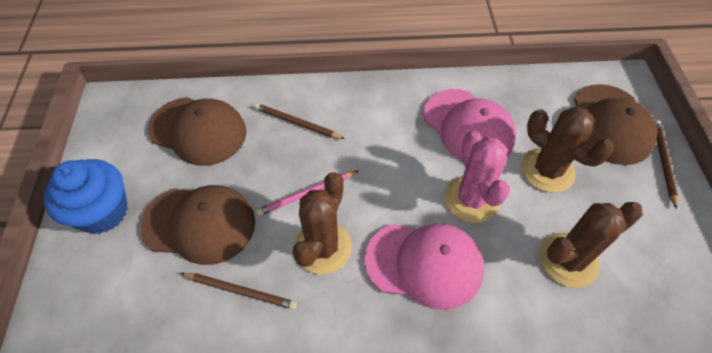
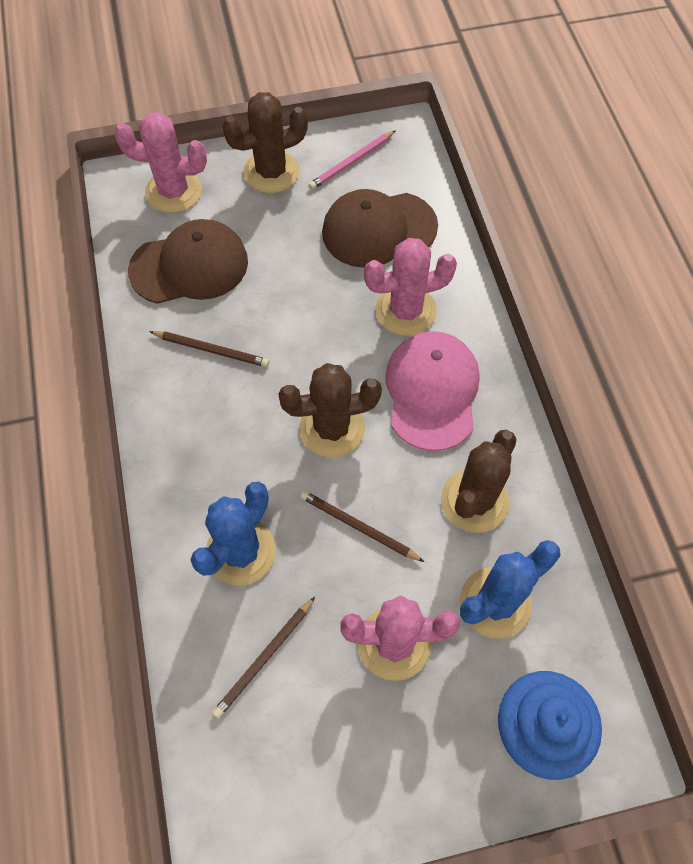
blue cactus: 0 -> 2
brown cap: 3 -> 2
pink cactus: 1 -> 3
pink cap: 2 -> 1

